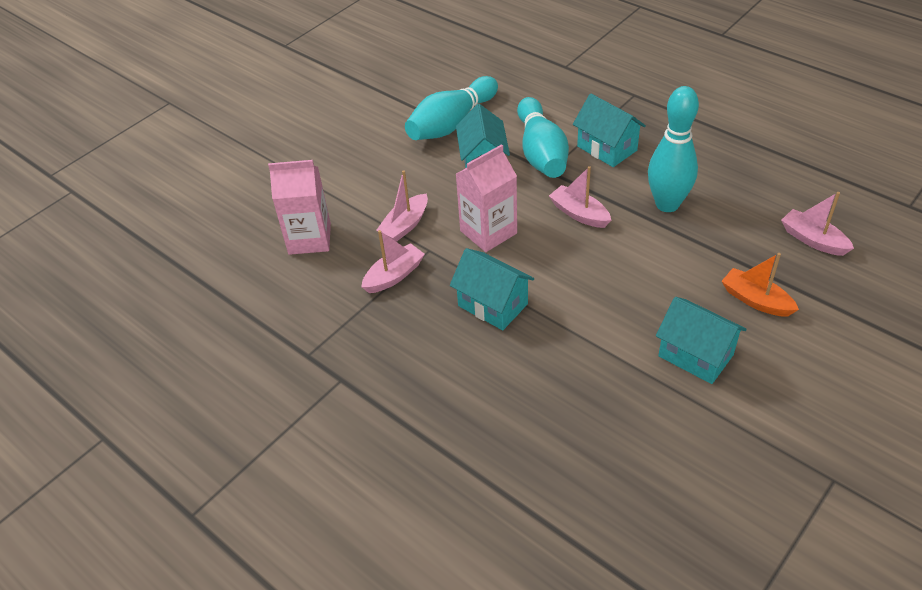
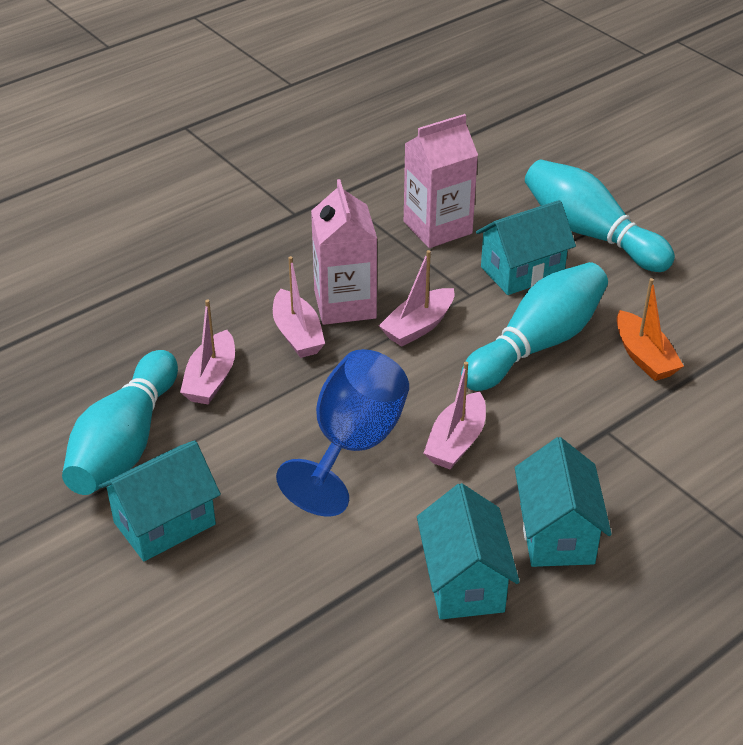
blue goblet: 0 -> 1

